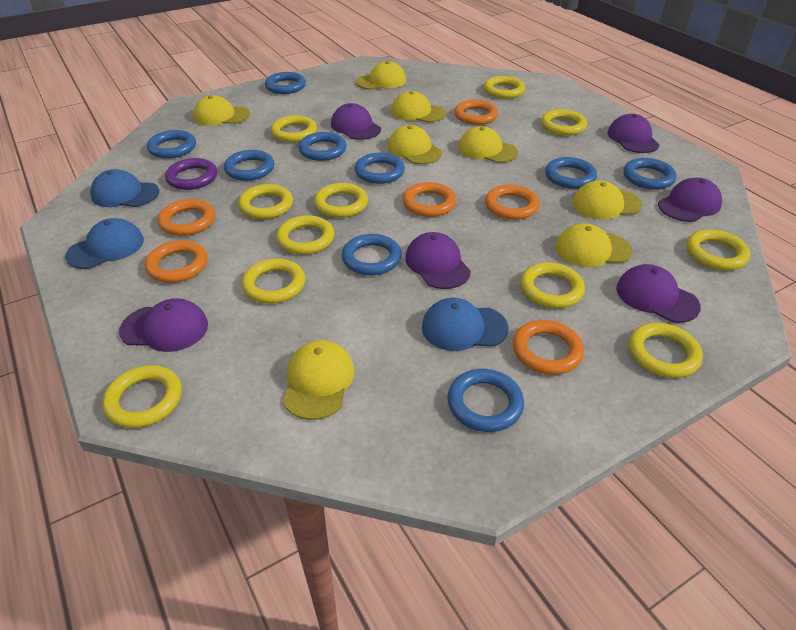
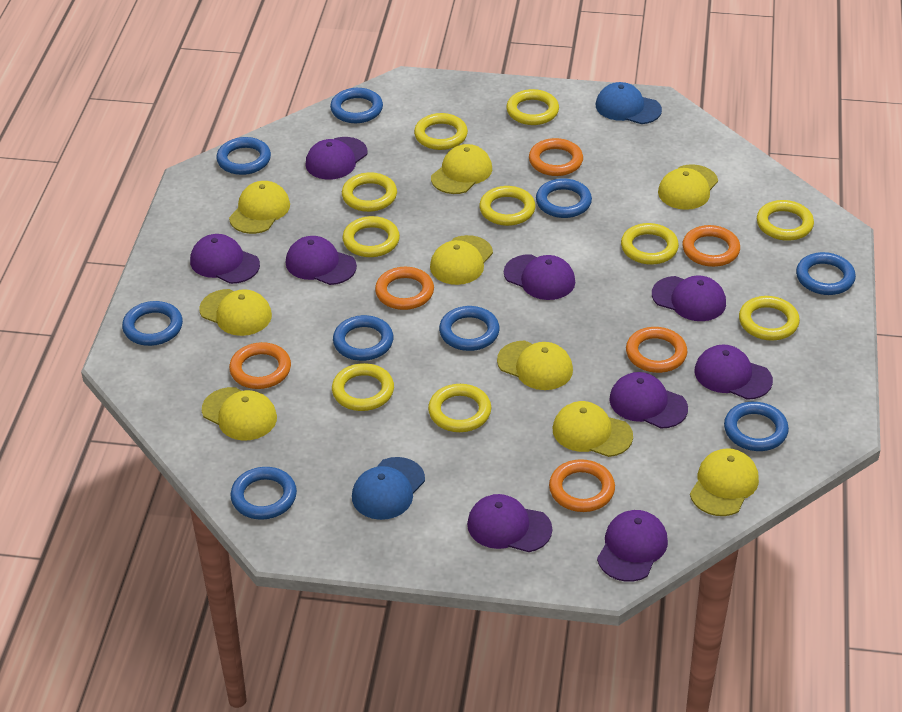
blue cap: 3 -> 2
purple cap: 6 -> 9
purple ring: 1 -> 0
yellow cap: 8 -> 9
yellow ring: 11 -> 10

